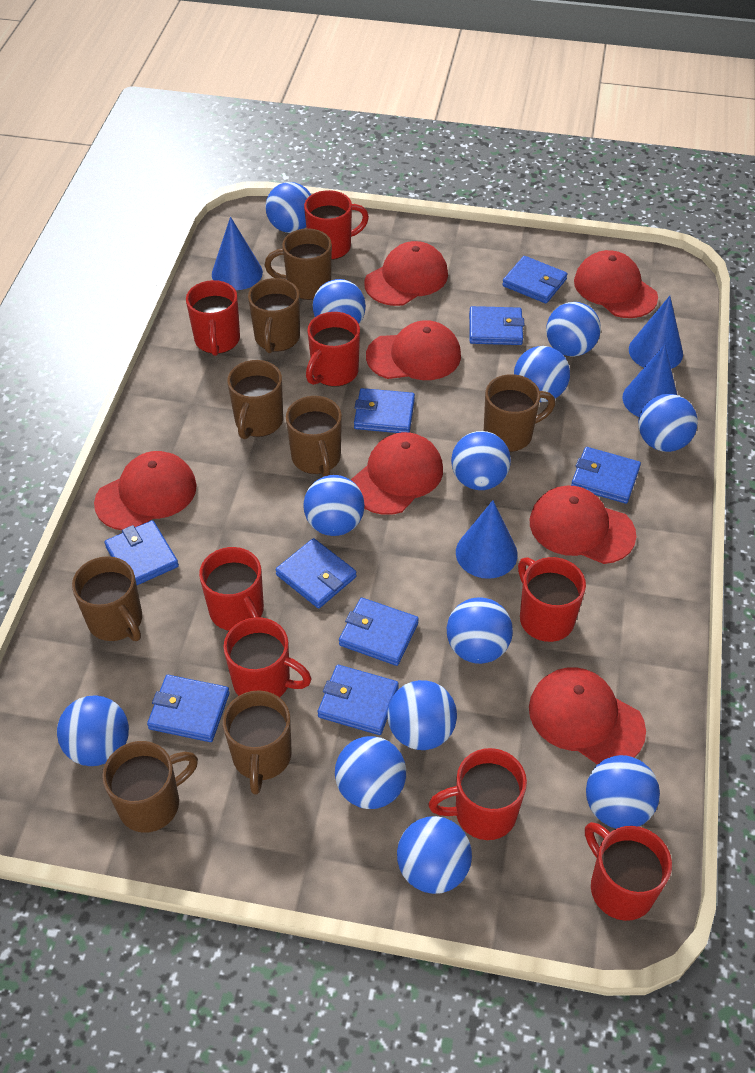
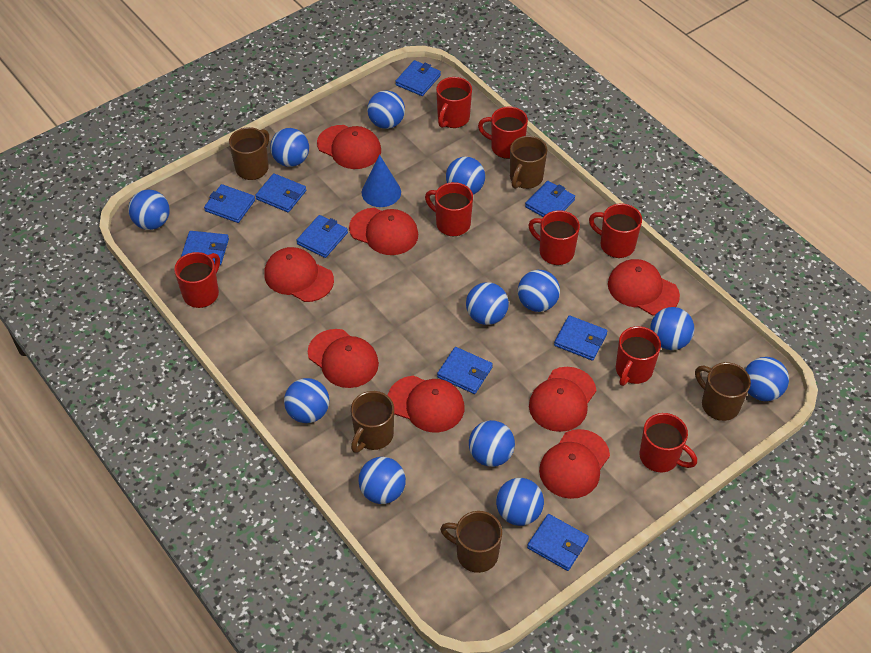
blue ball: 13 -> 12
blue cone: 4 -> 1
brown mug: 8 -> 5
red cap: 7 -> 8

